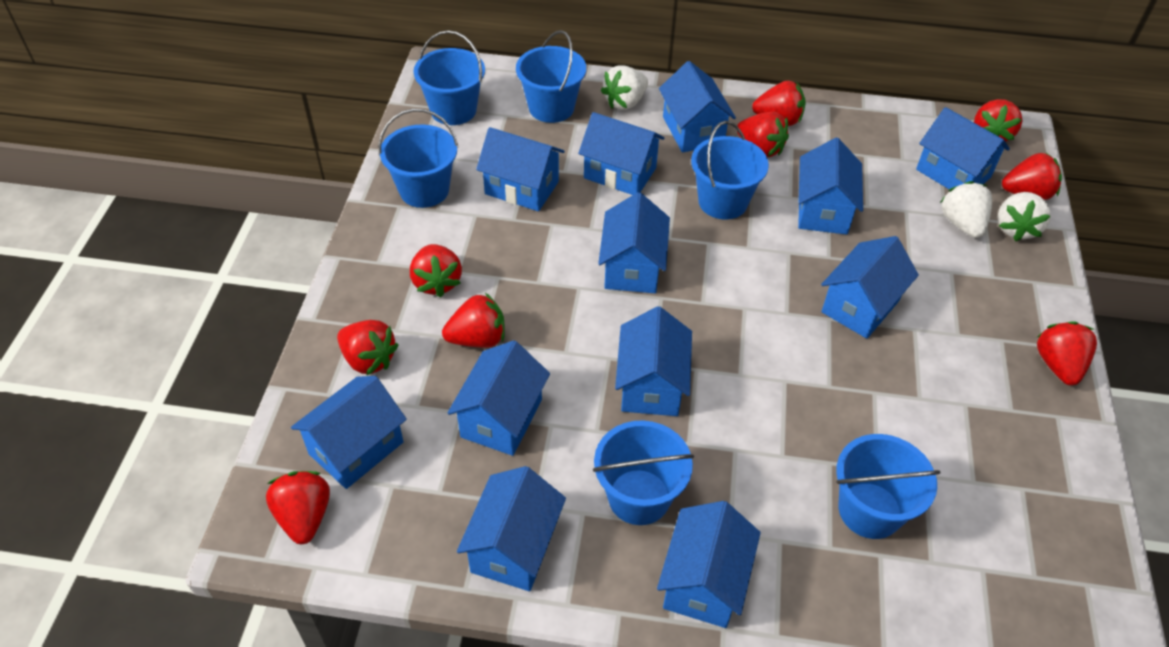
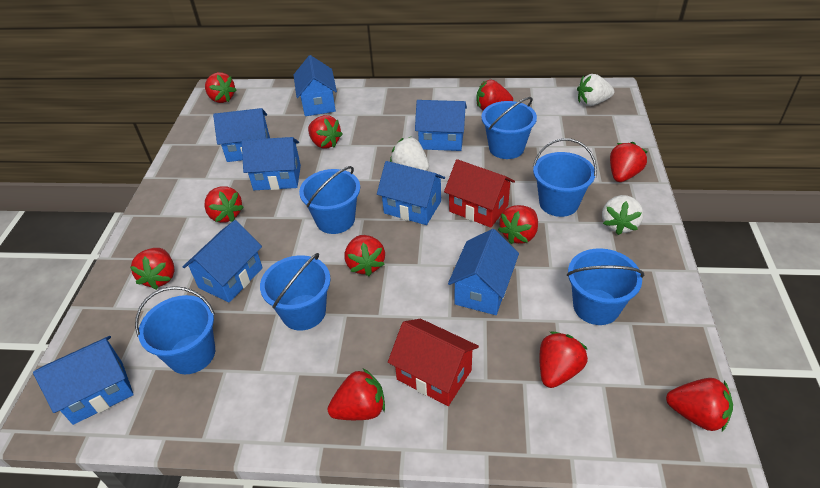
blue house: 12 -> 8
red house: 0 -> 2
red strawberry: 9 -> 11

